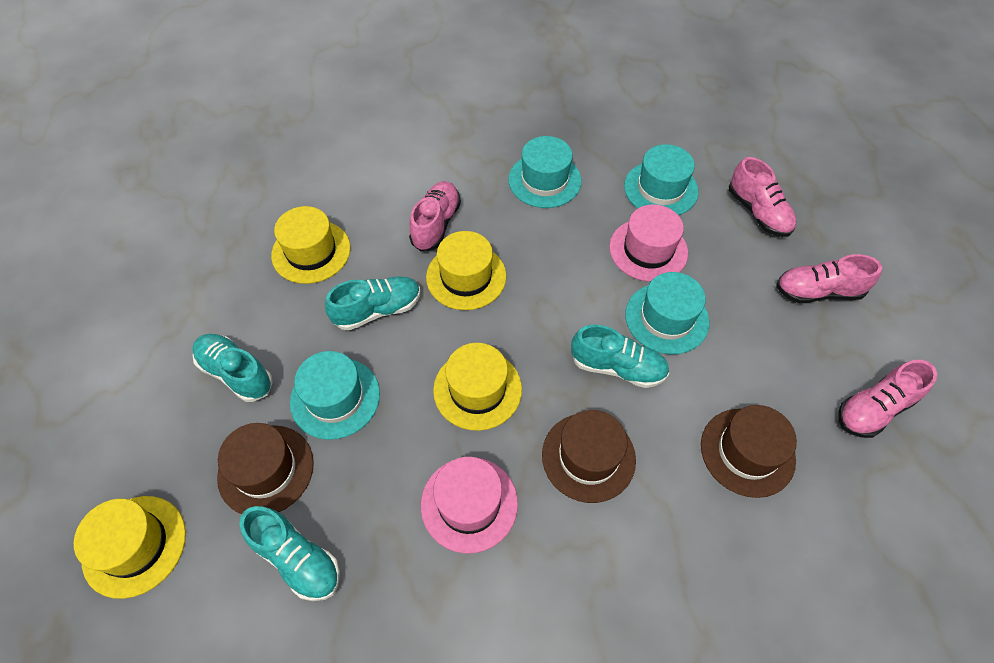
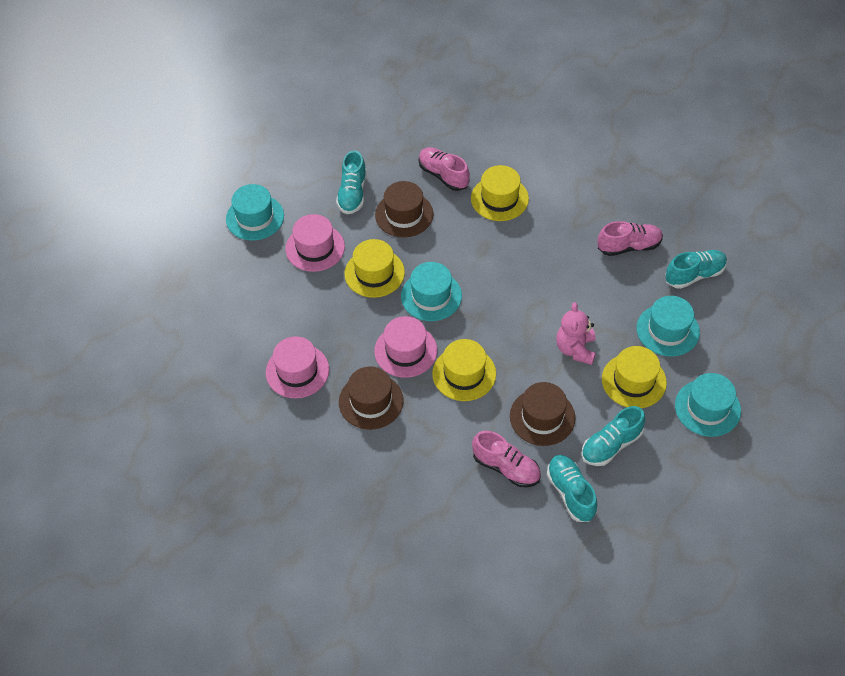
pink hat: 2 -> 3
pink shoe: 4 -> 3
pink teddy bear: 0 -> 1

